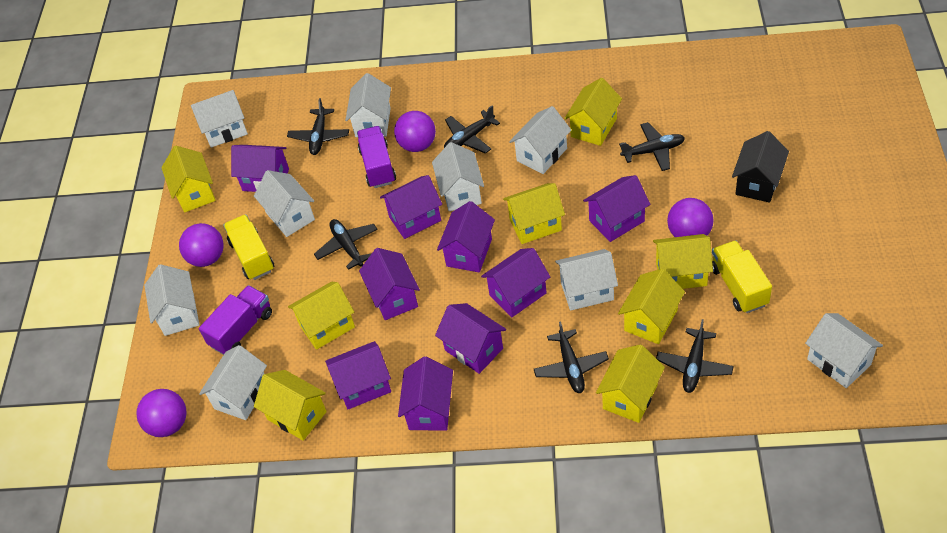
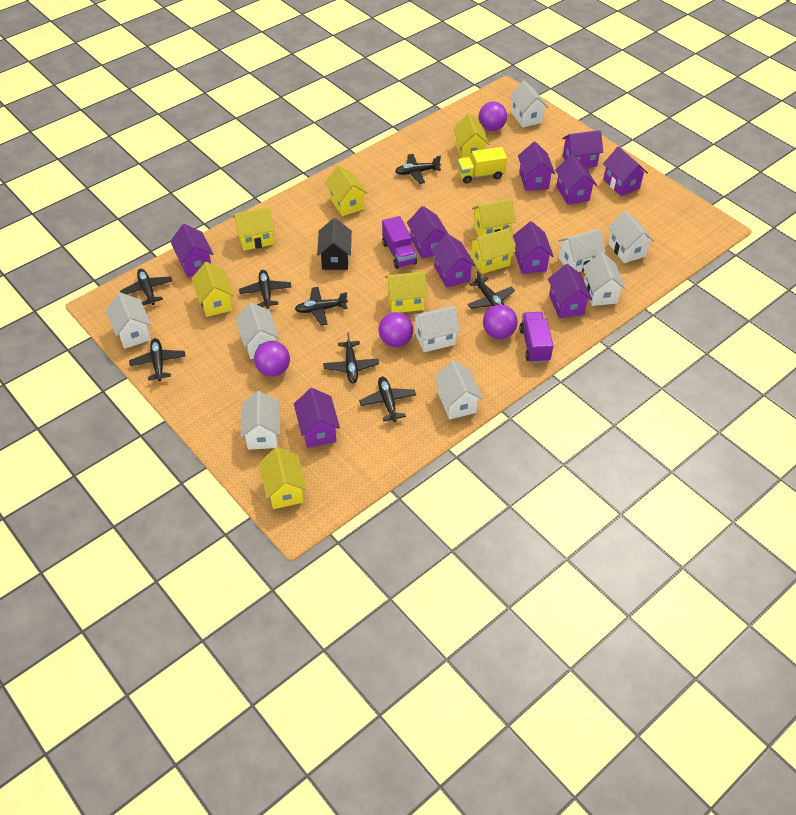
black plane: 6 -> 8
purple house: 9 -> 10
yellow truck: 2 -> 1

